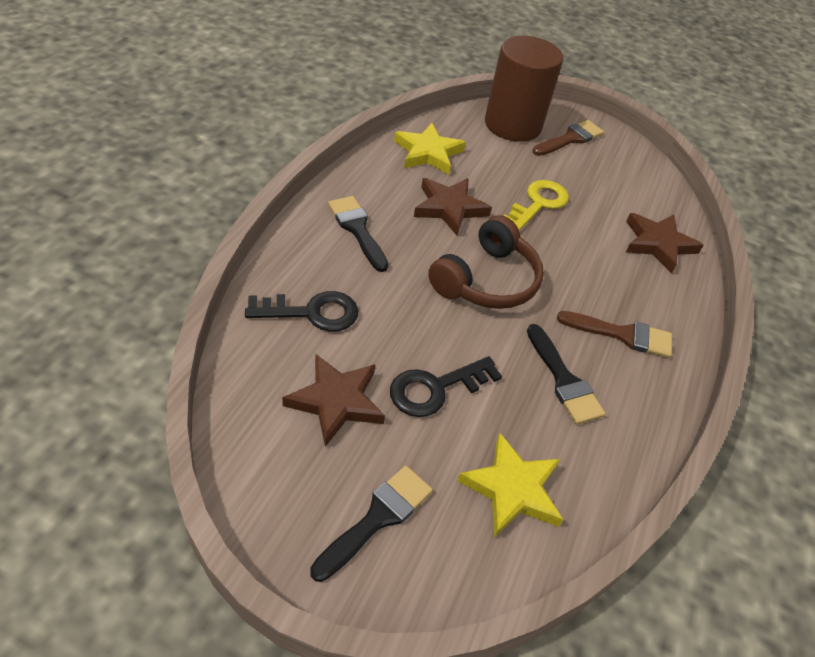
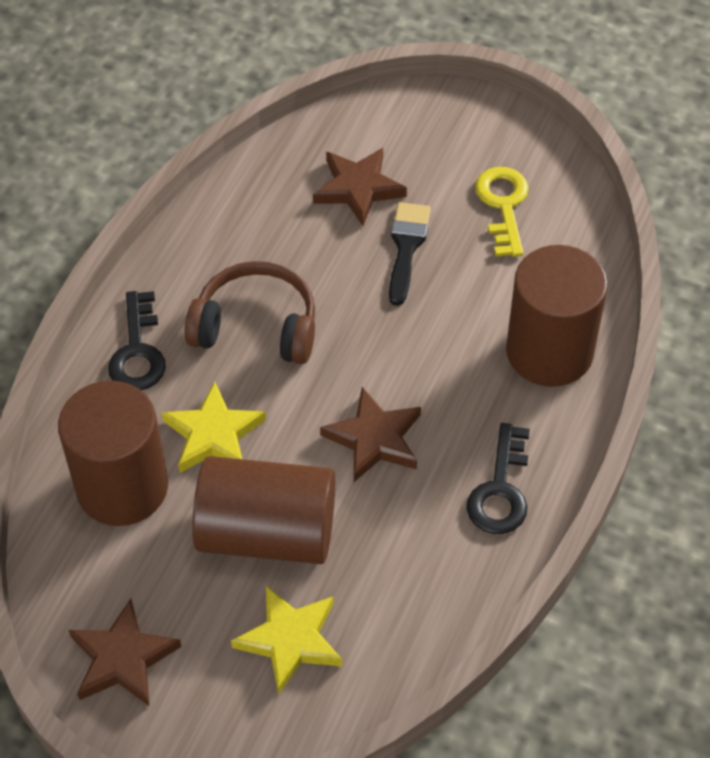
black brush: 3 -> 1
brown brush: 2 -> 0
brown cylinder: 1 -> 3

